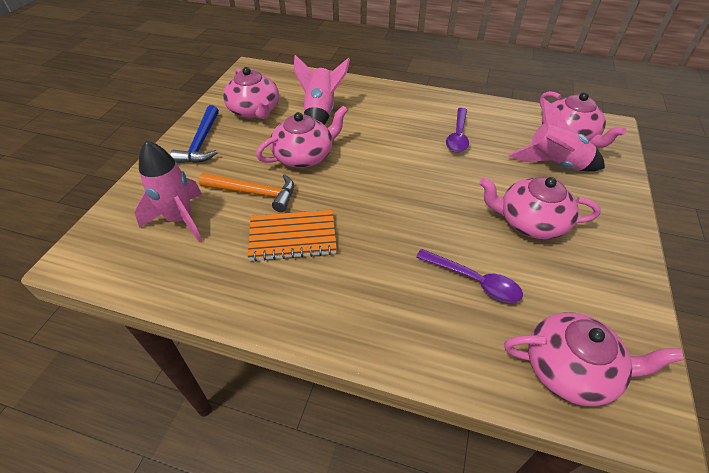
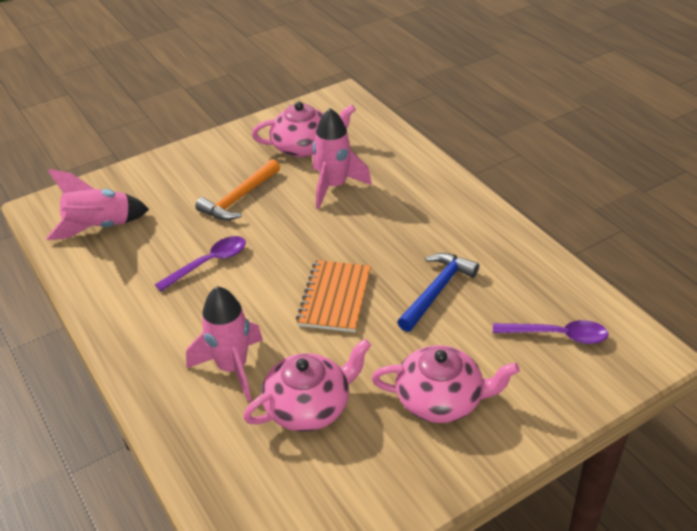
pink teapot: 5 -> 3

